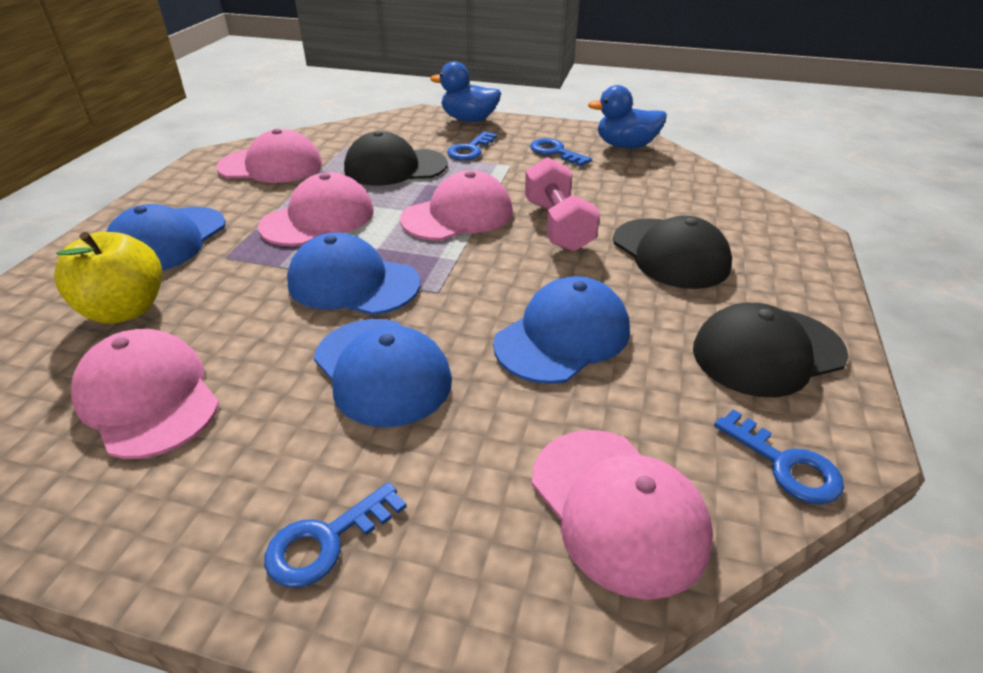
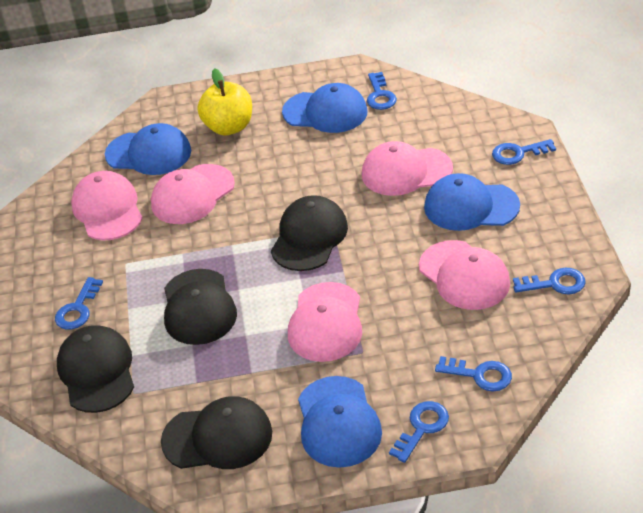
black cap: 3 -> 4
blue duck: 2 -> 0
blue key: 4 -> 6
pink dumbbell: 1 -> 0

